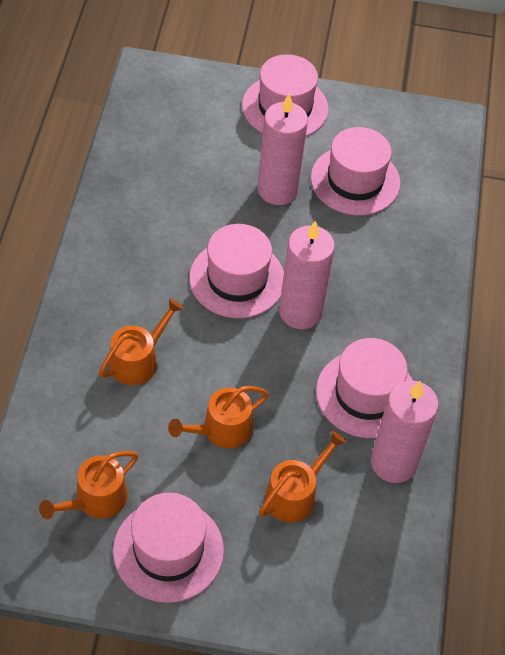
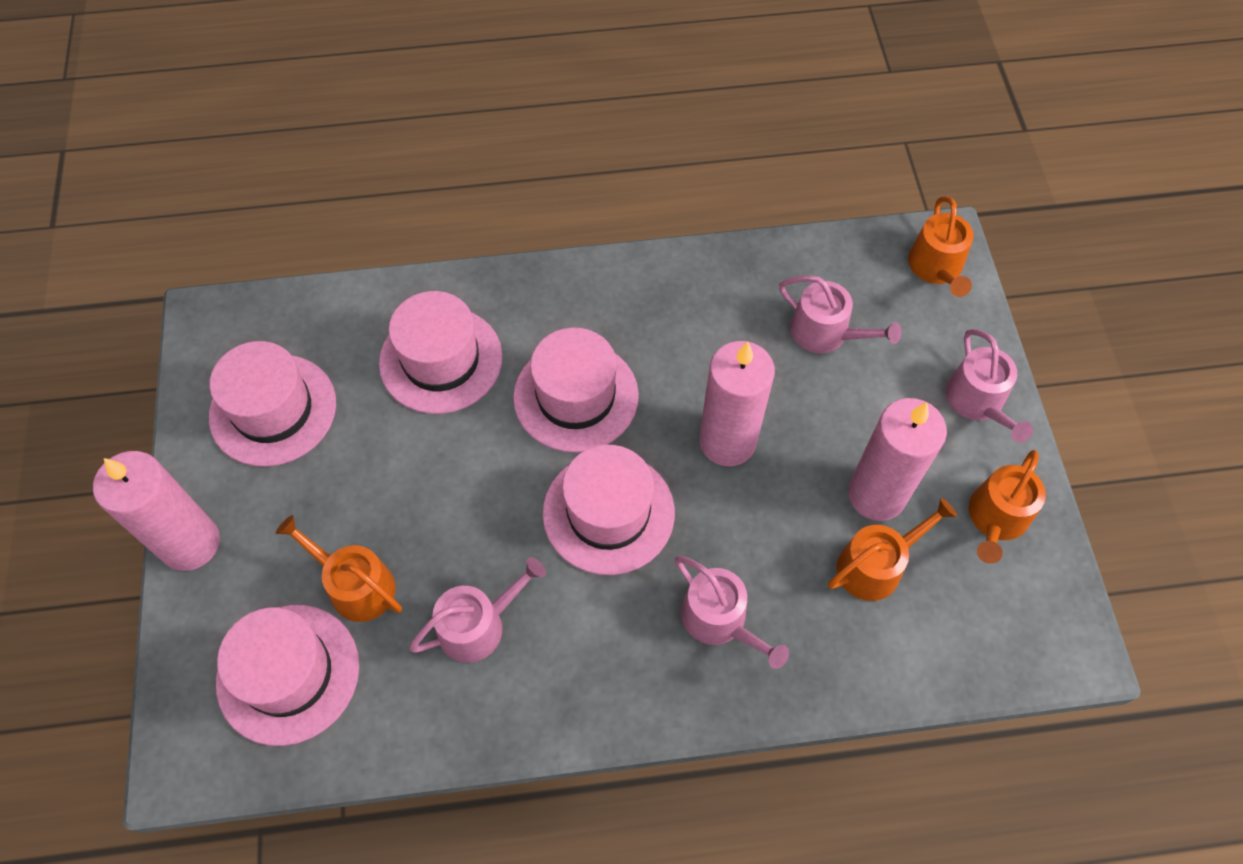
pink watering can: 0 -> 4

